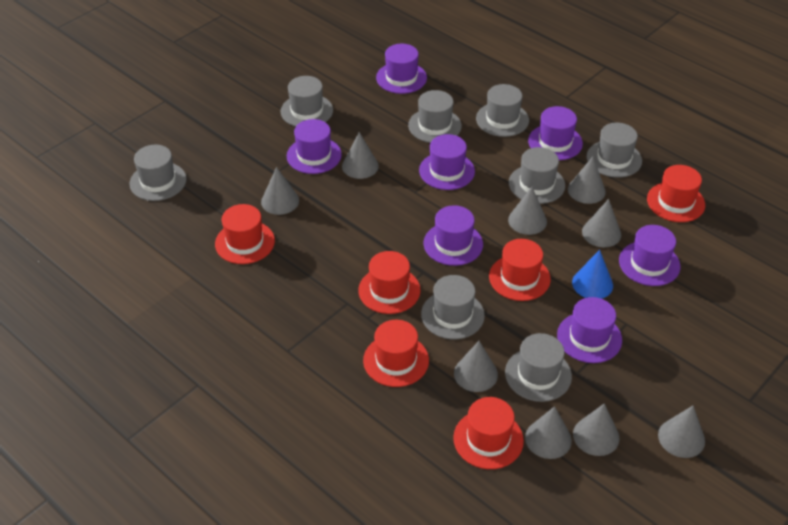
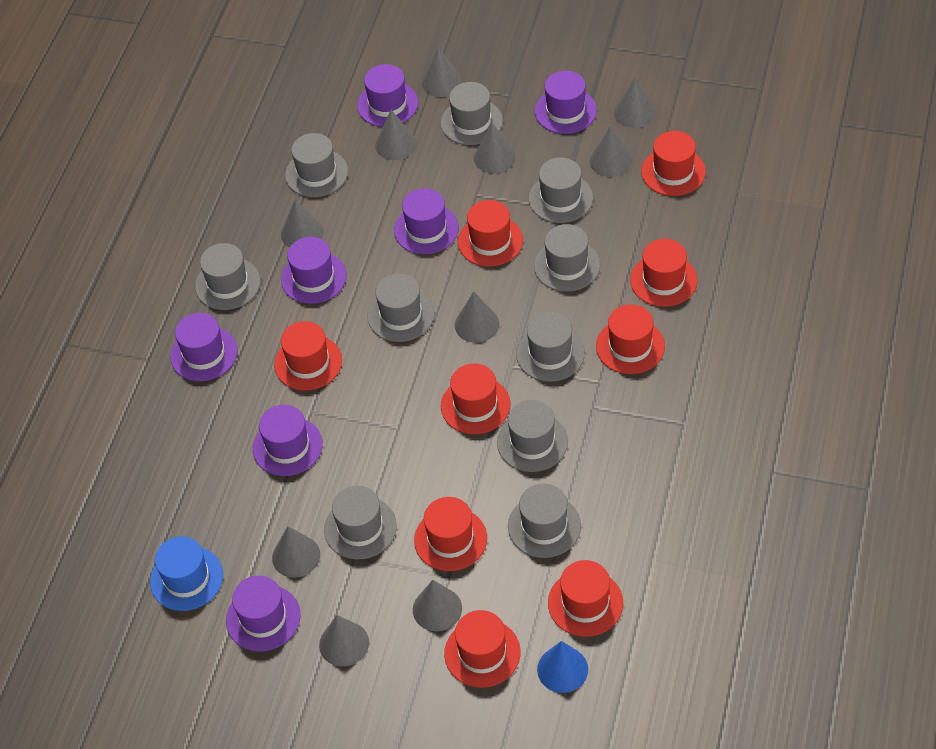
blue hat: 0 -> 1
grey cone: 9 -> 10
grey hat: 8 -> 10
red hat: 6 -> 9

